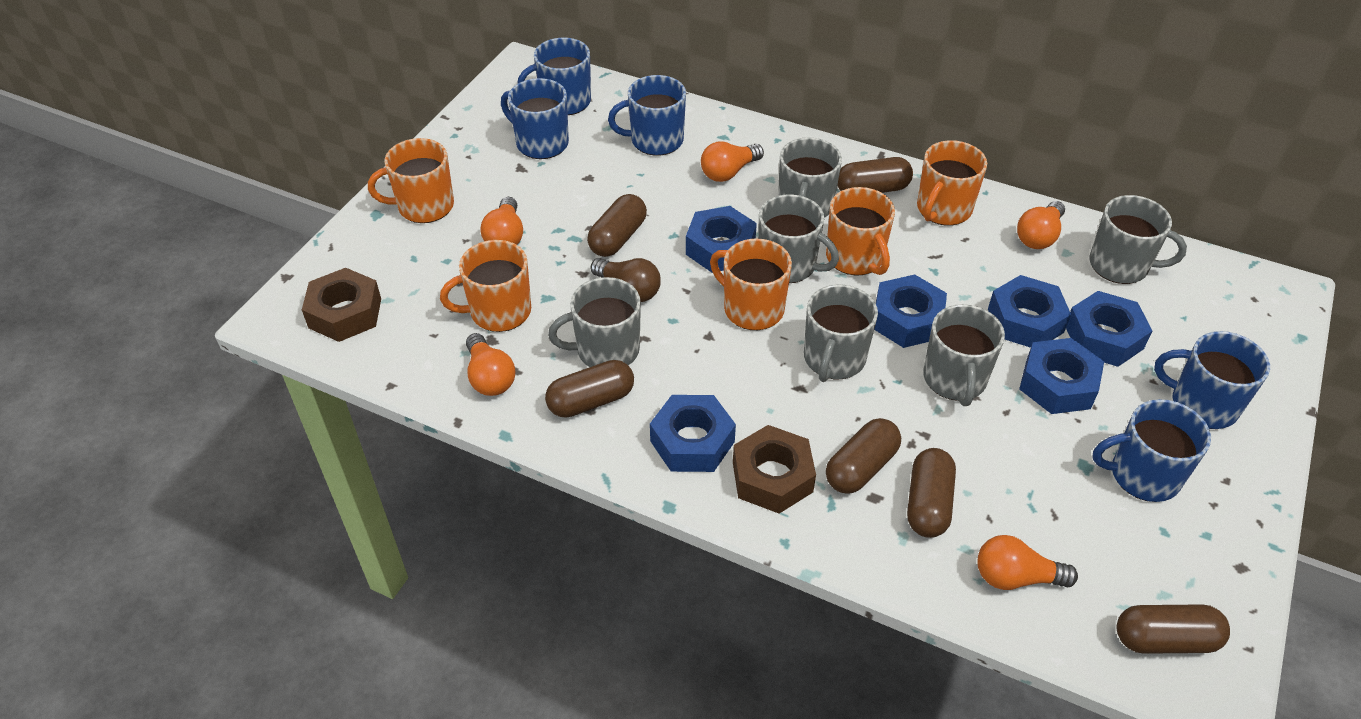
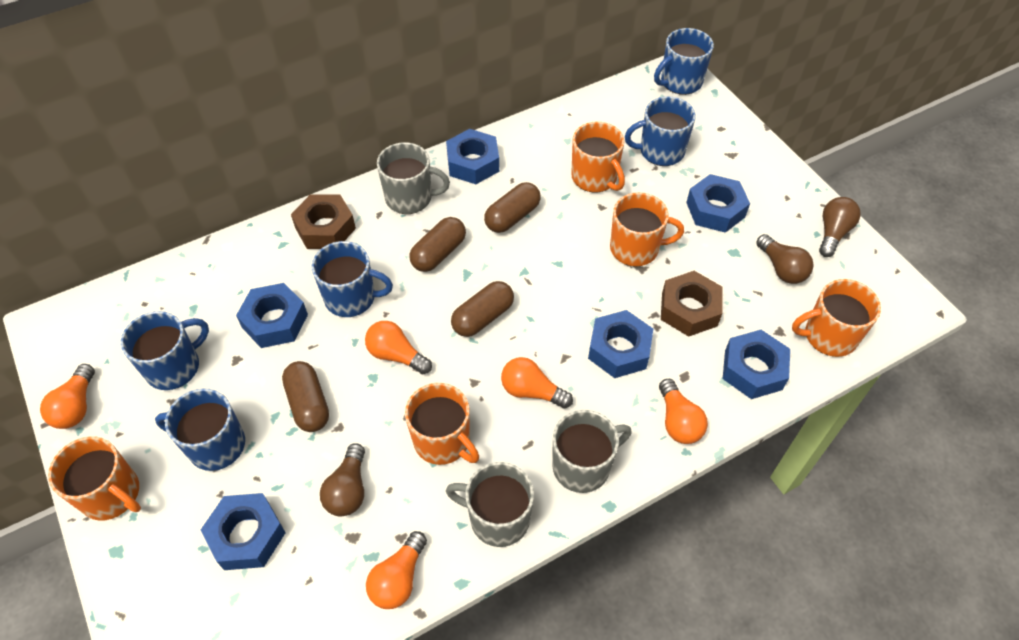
brown capsule: 6 -> 4
brown light bulb: 1 -> 3
grey mug: 6 -> 3

